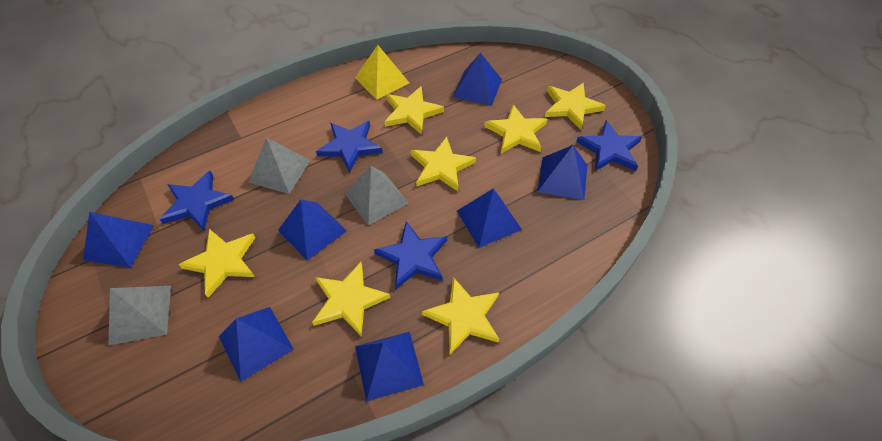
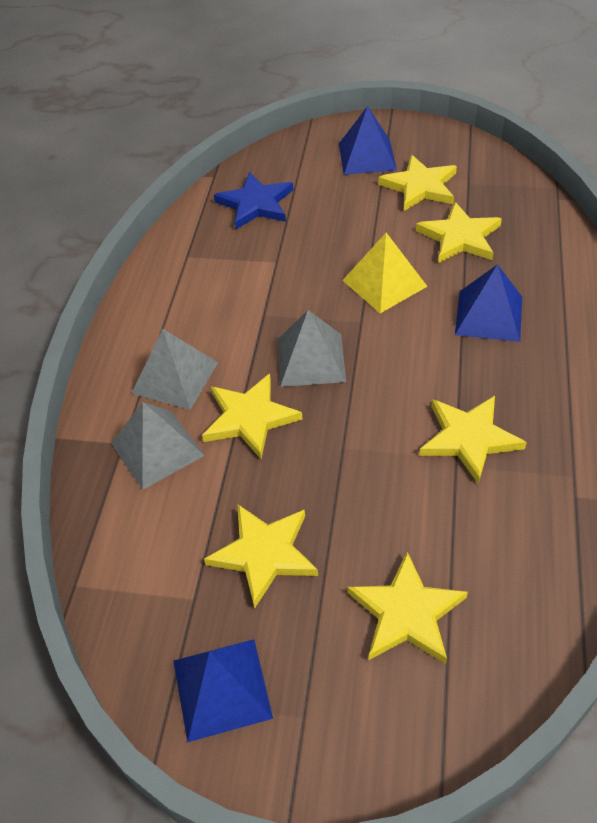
blue pyramid: 7 -> 3
blue star: 4 -> 1
yellow star: 7 -> 6

